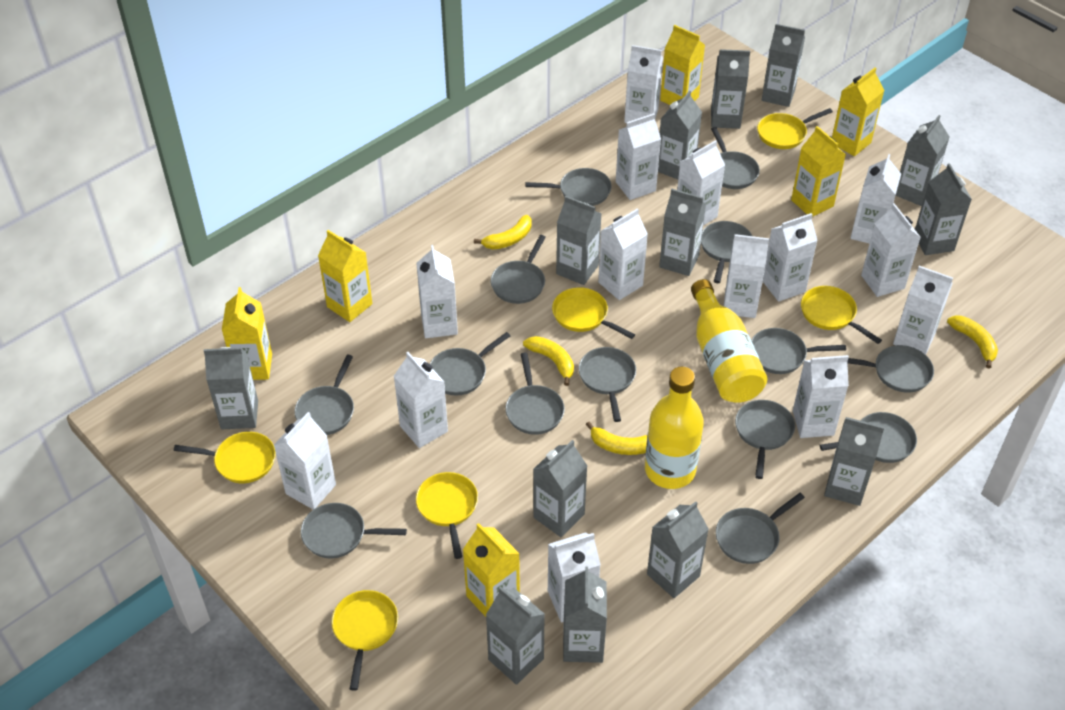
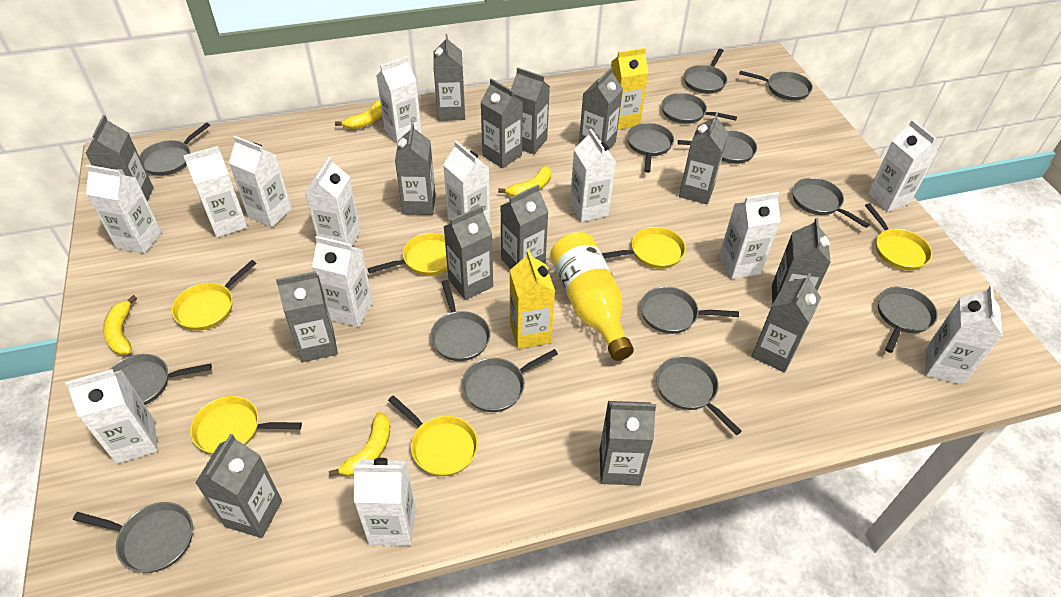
grey carton: 13 -> 14
white carton: 14 -> 13
yellow bottle: 2 -> 1
yellow carton: 6 -> 2

